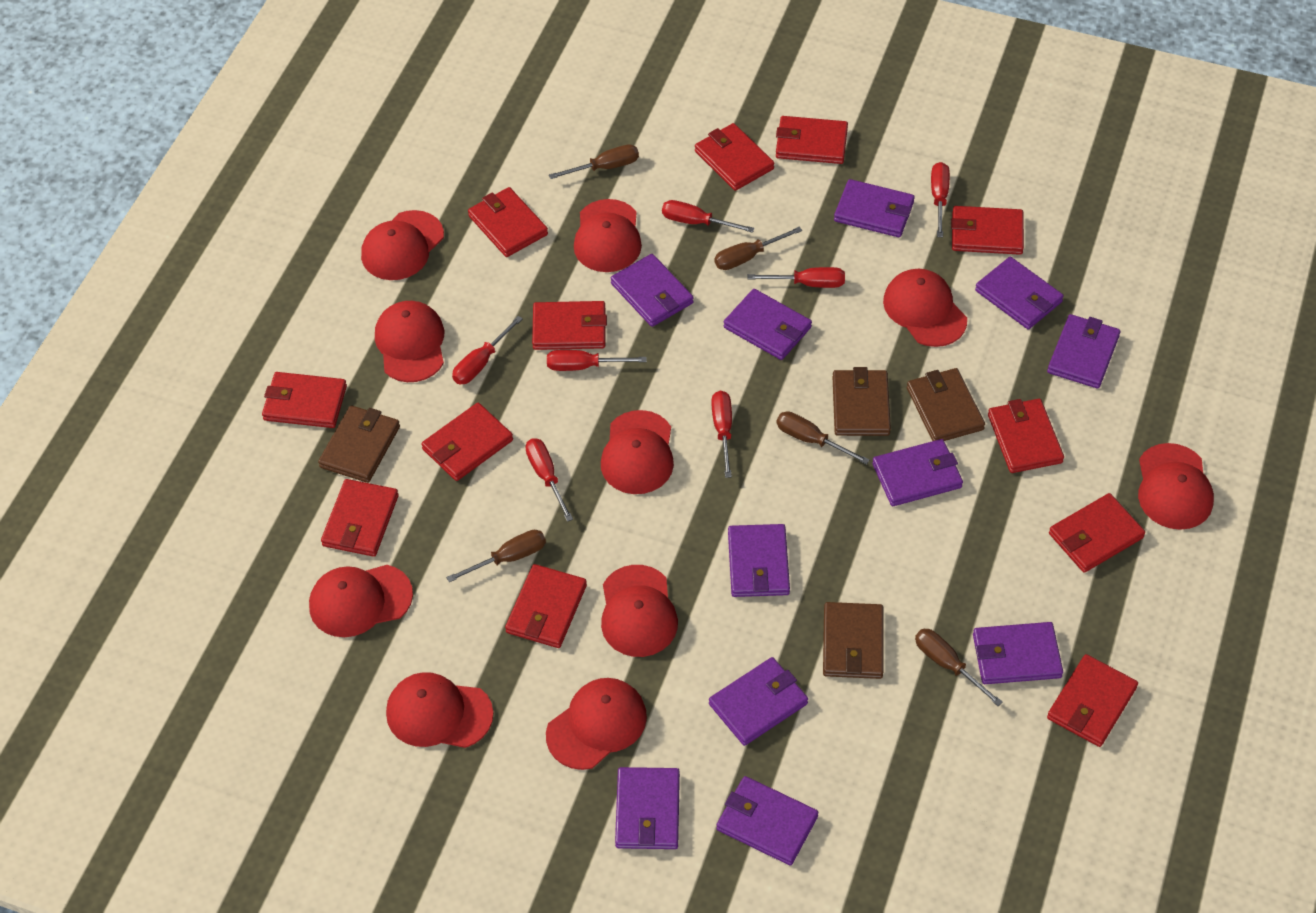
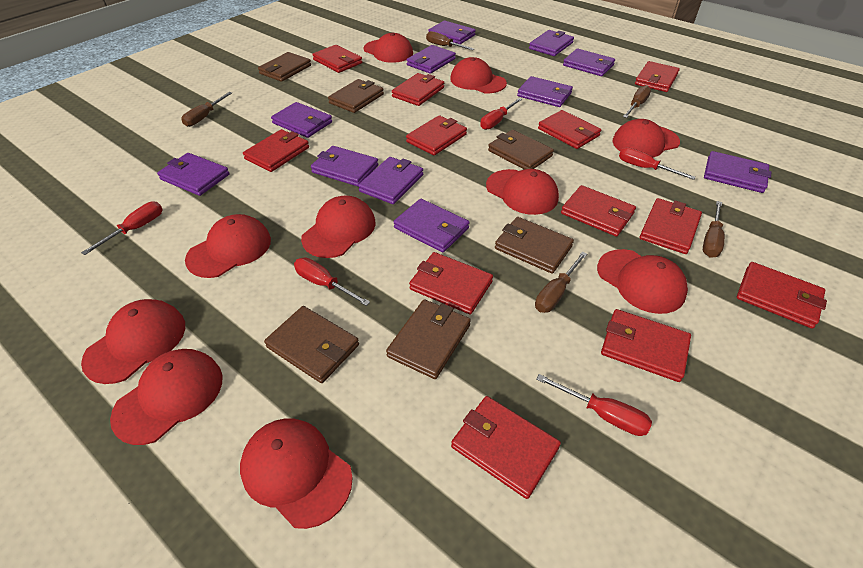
brown wallet: 4 -> 6
red screwdriver: 7 -> 5

